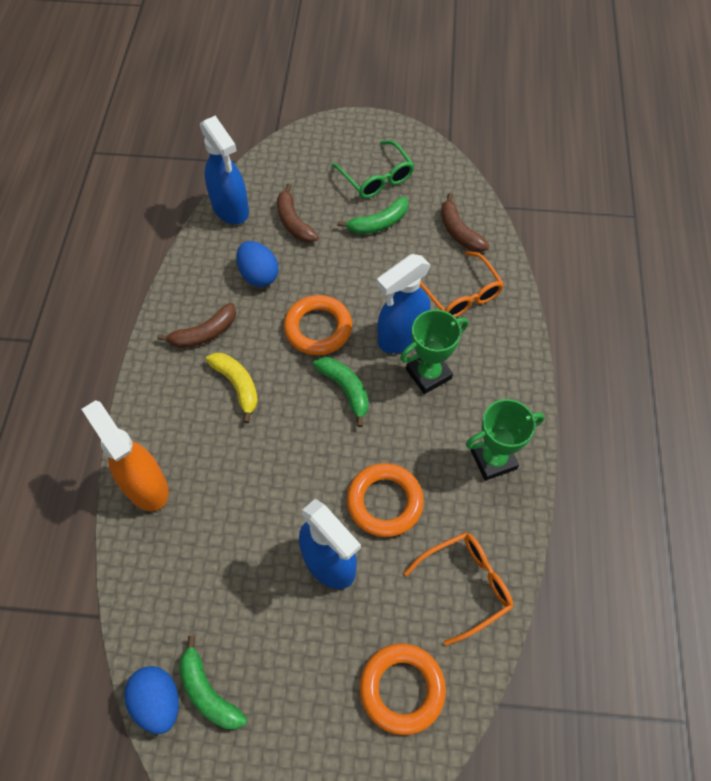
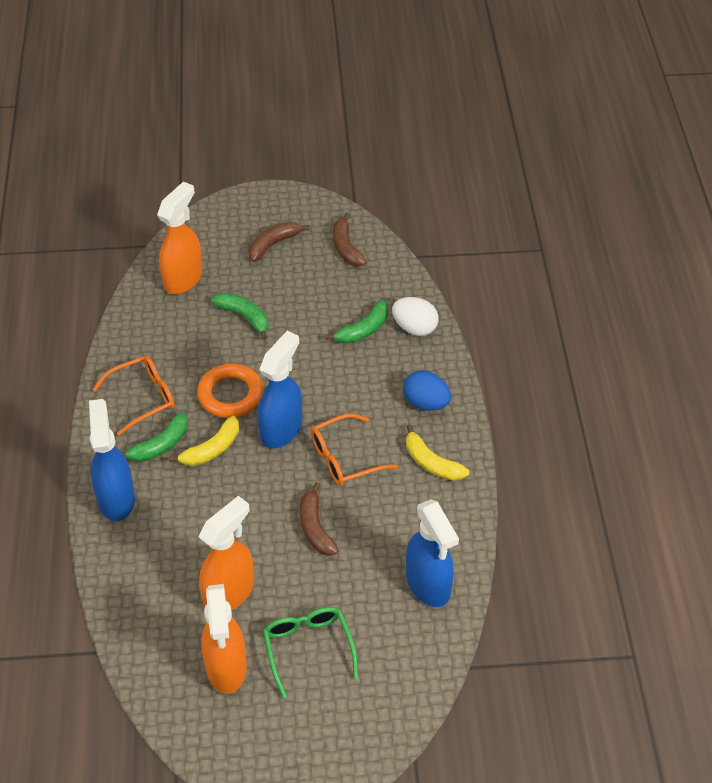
blue egg: 2 -> 1
green trophy: 2 -> 0
orange ring: 3 -> 1
orange spray bottle: 1 -> 3
white egg: 0 -> 1
yellow banana: 1 -> 2

